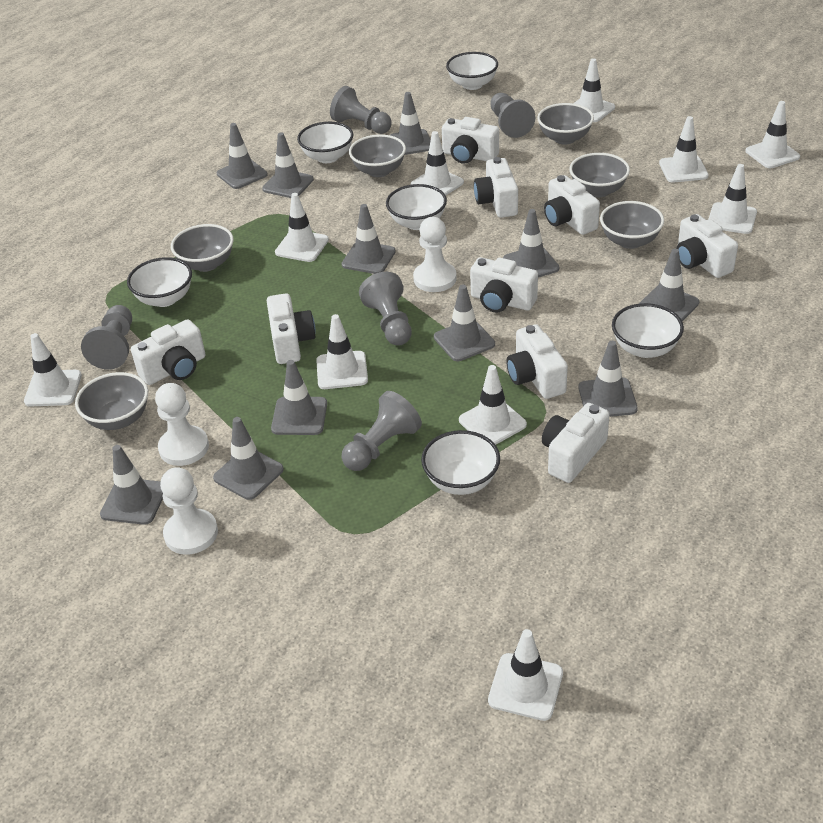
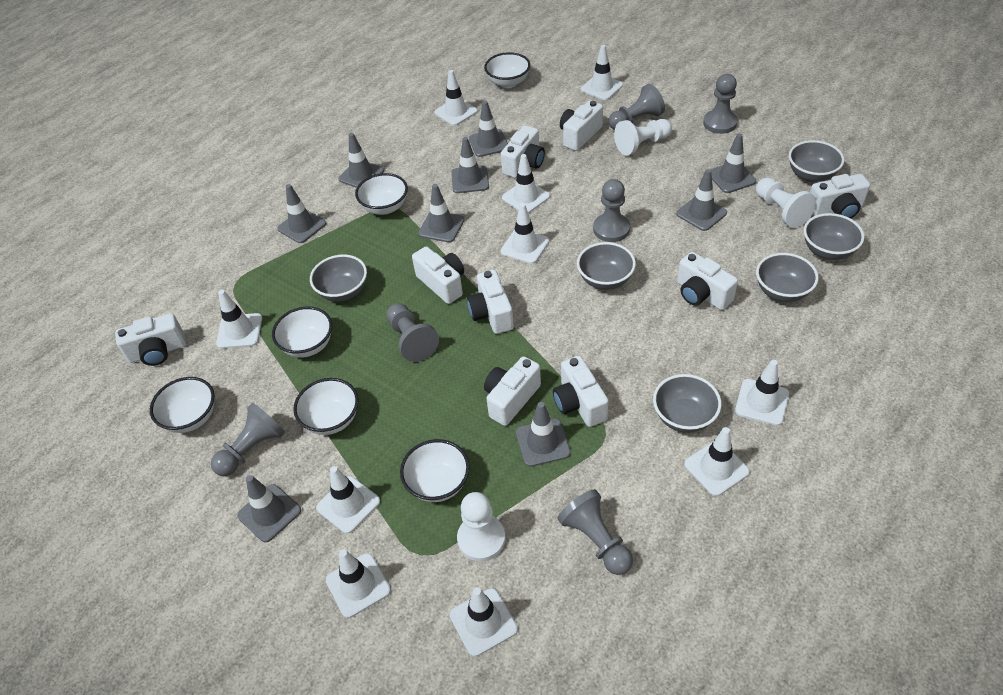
grey pawn: 5 -> 6
grey traffic cone: 11 -> 9

